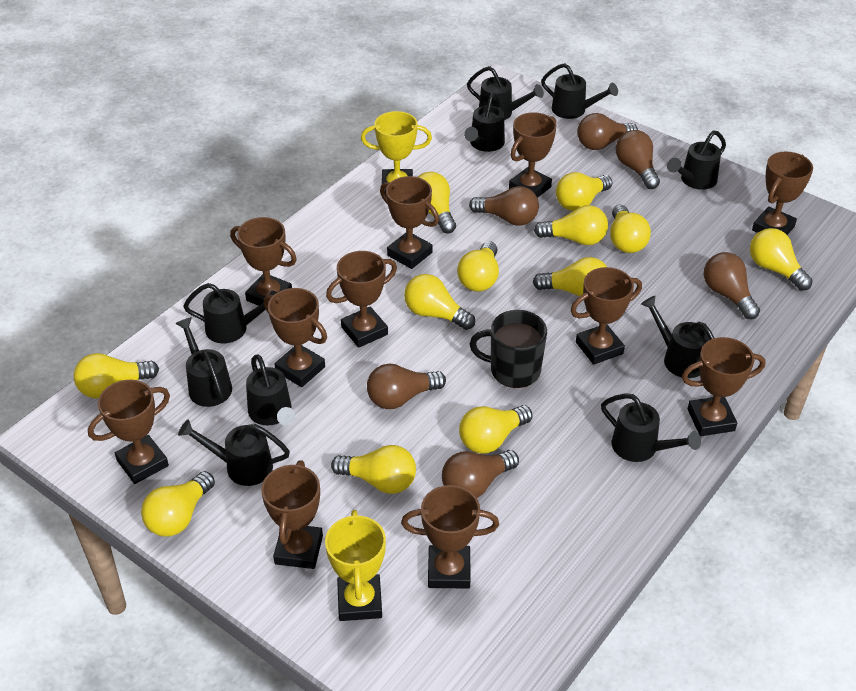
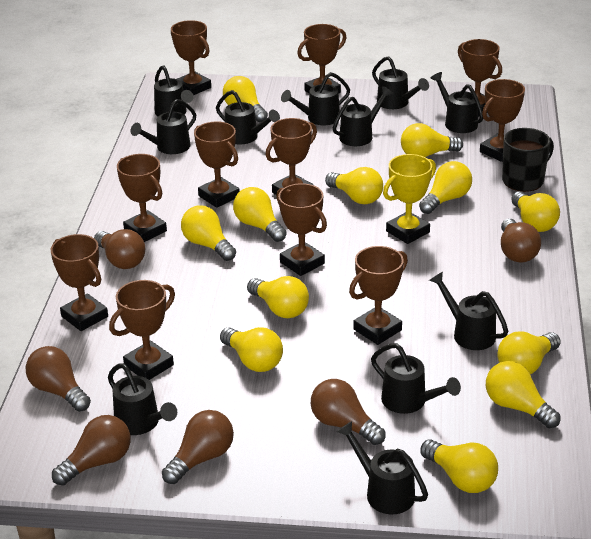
black watering can: 10 -> 11
yellow trophy: 2 -> 1

